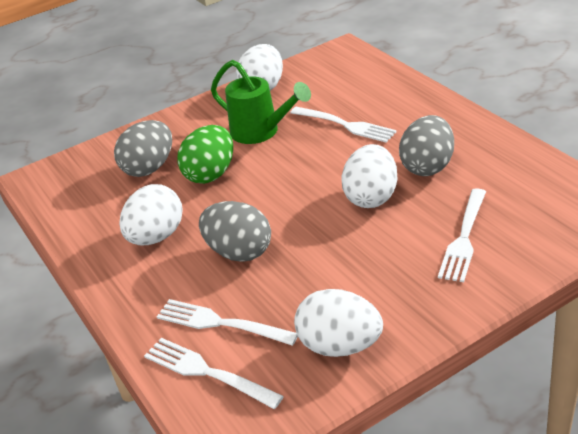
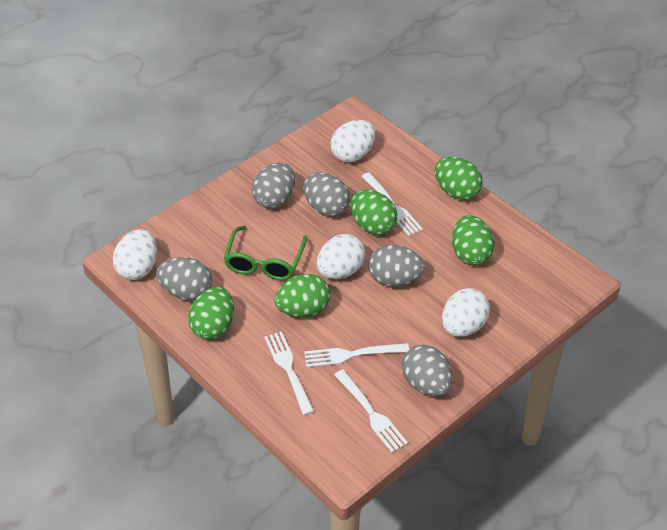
green egg: 1 -> 5
green glasses: 0 -> 1
green watering can: 1 -> 0
grey egg: 3 -> 5

